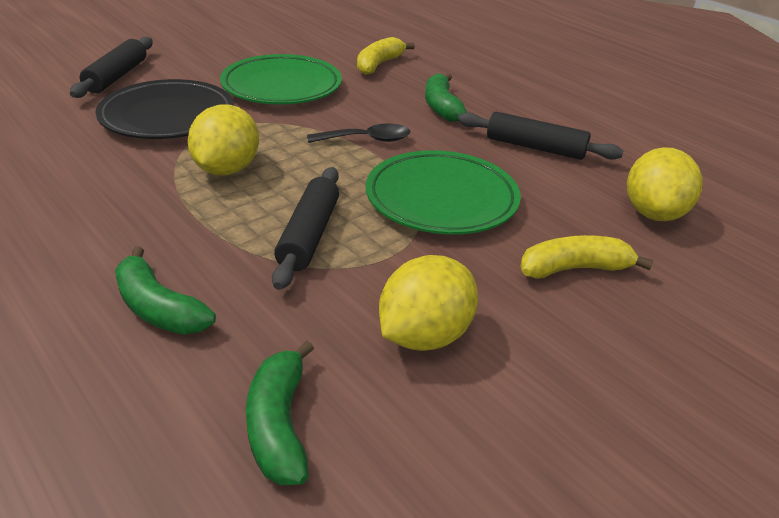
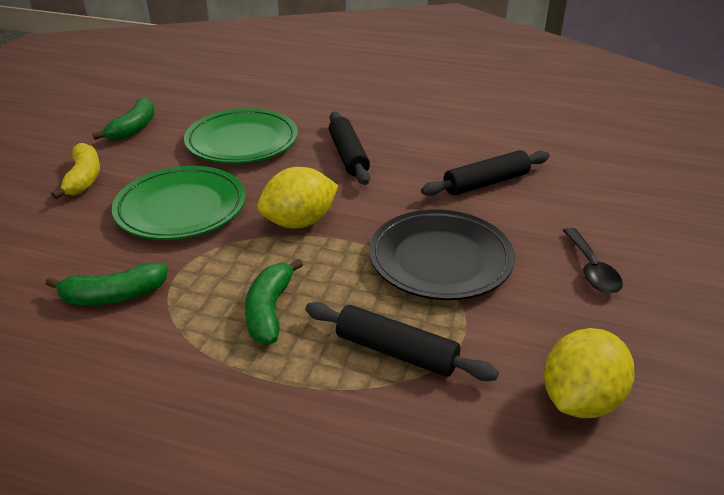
yellow banana: 2 -> 1
yellow lemon: 3 -> 2

